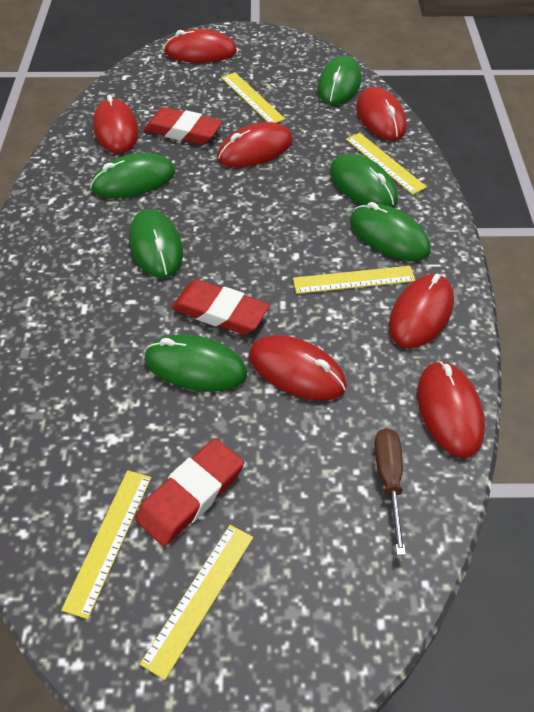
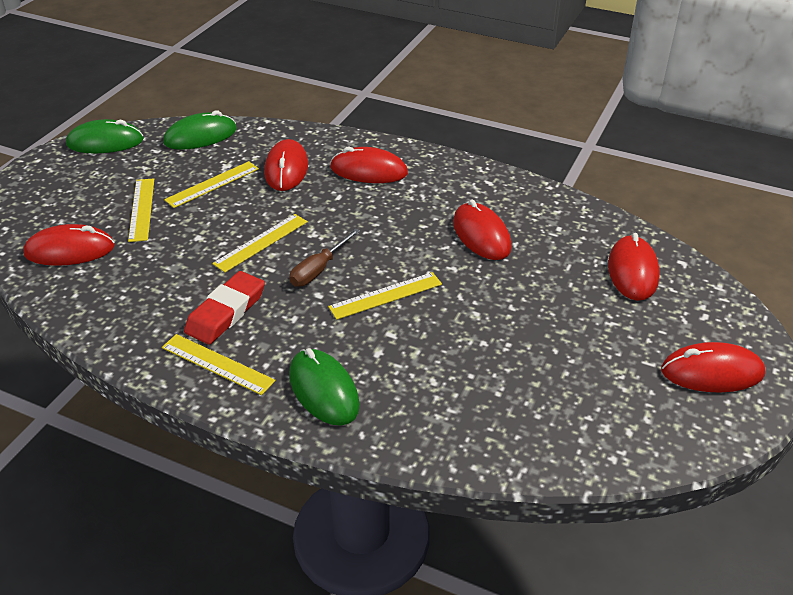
green mouse: 6 -> 3
red eraser: 3 -> 1
red mouse: 7 -> 6

